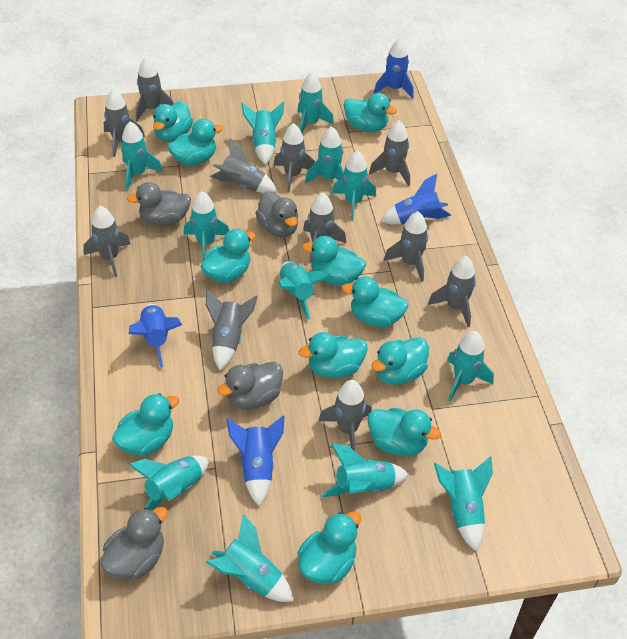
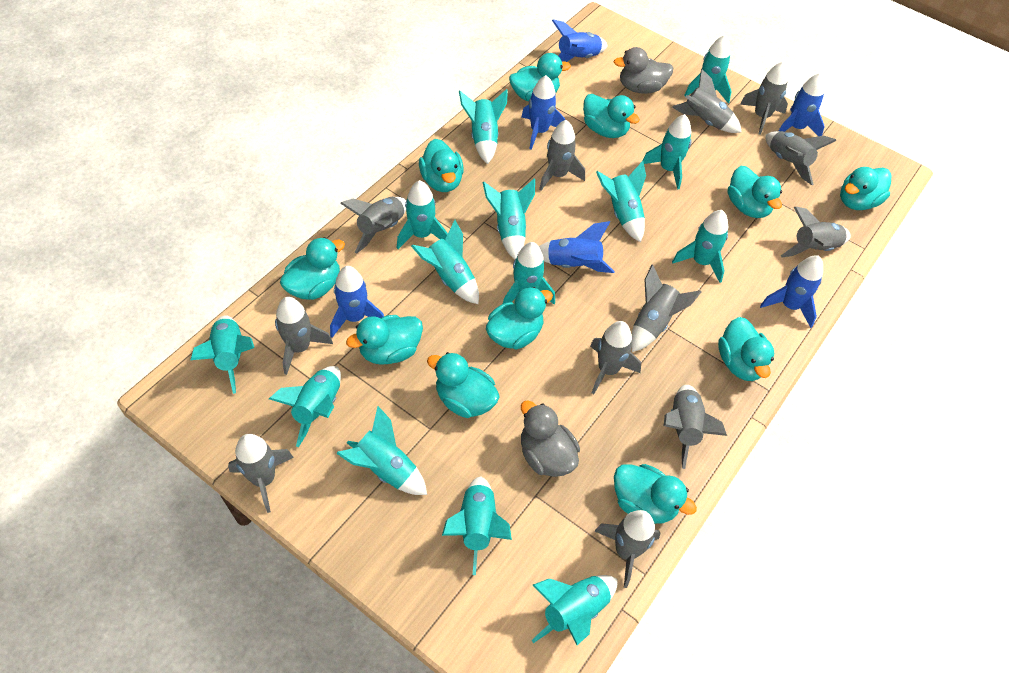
blue rocket: 4 -> 6
grey duck: 4 -> 2
grey rocket: 11 -> 12
turquoise rocket: 12 -> 14

